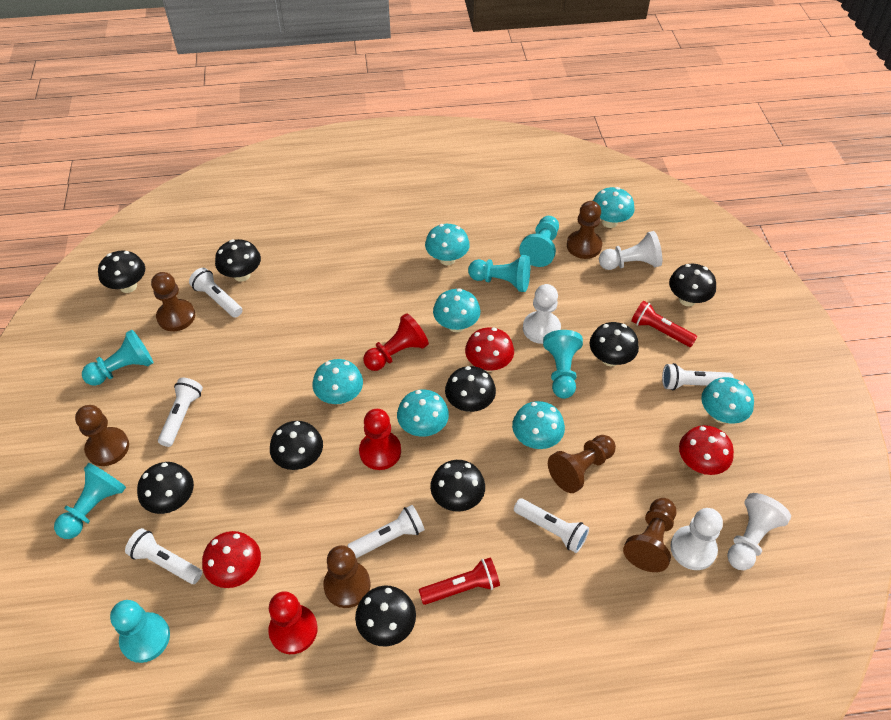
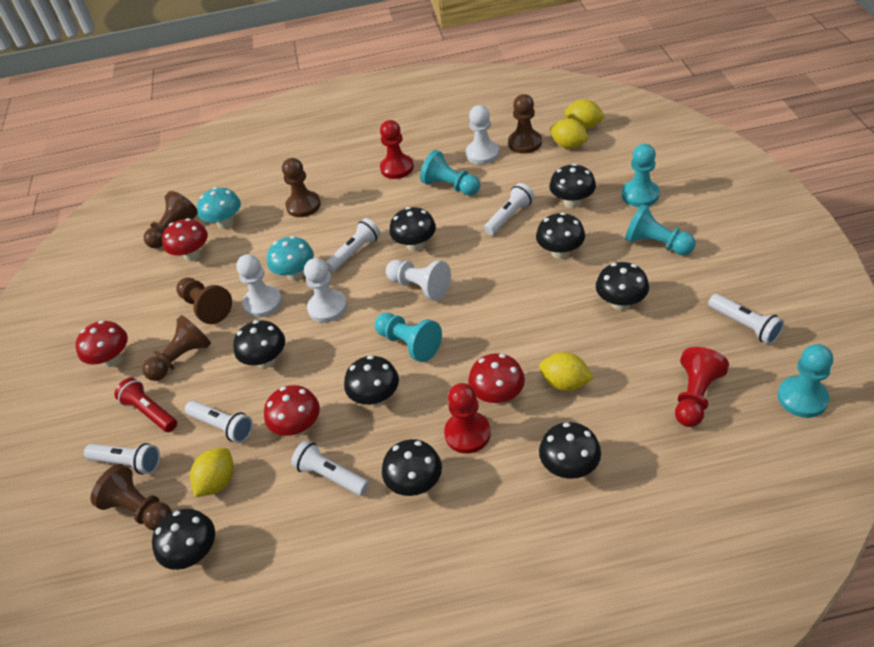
red flashlight: 2 -> 1
red mushroom: 3 -> 4
turquoise mushroom: 7 -> 2
turquoise pawn: 6 -> 5
yellow lemon: 0 -> 4

